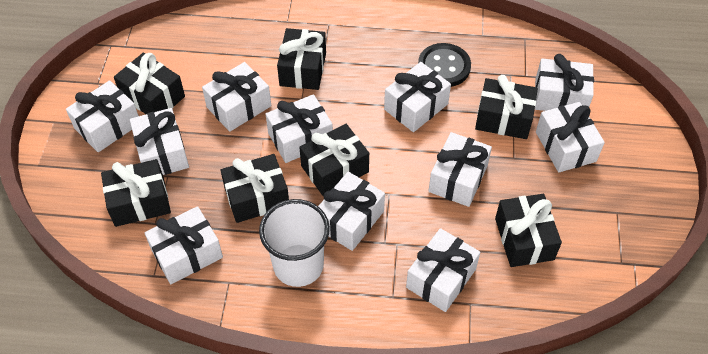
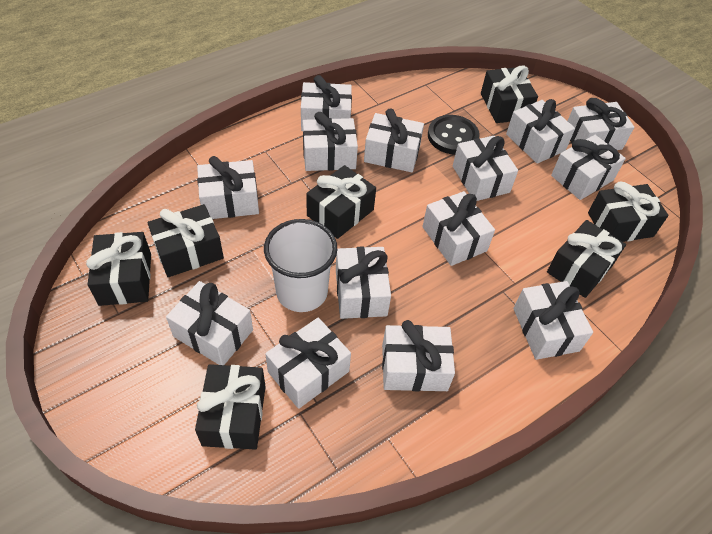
white gift: 11 -> 14

